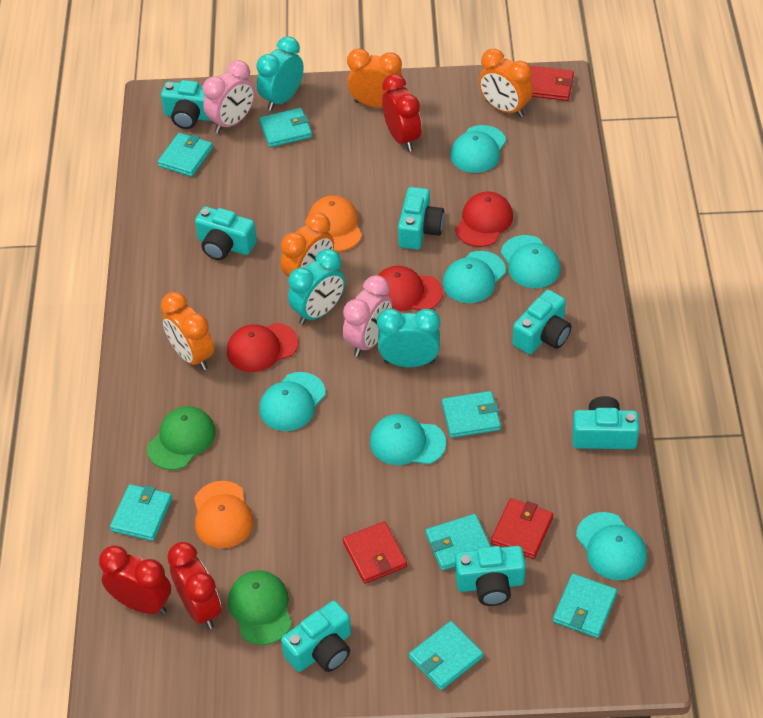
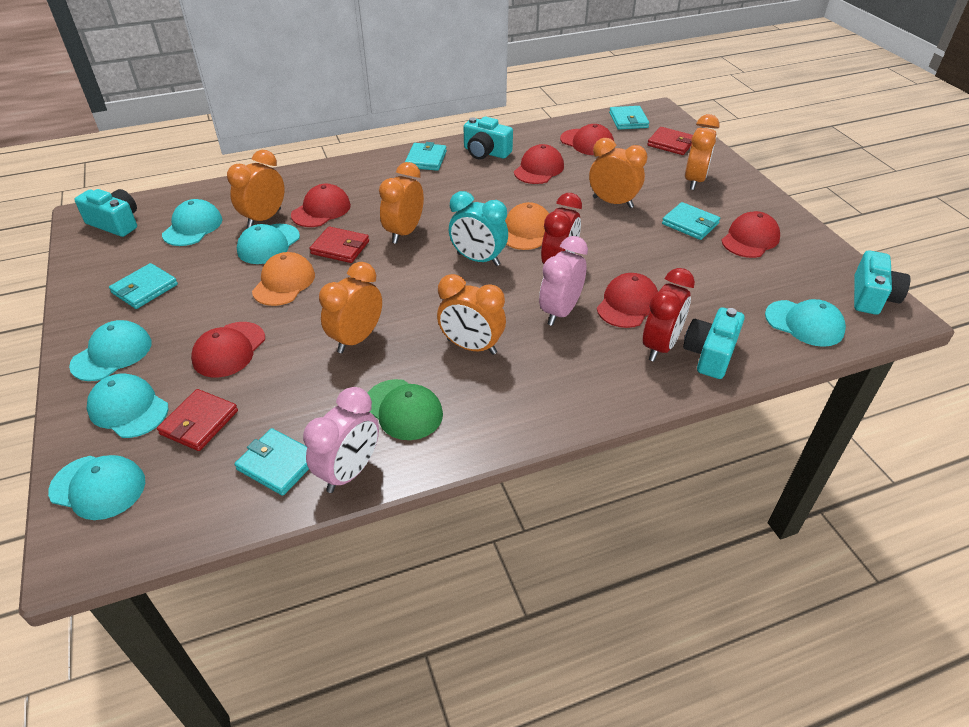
green cap: 2 -> 1
orange clock: 4 -> 6
red cap: 3 -> 6
red clock: 3 -> 2
turquoise camera: 7 -> 4
turquoise clock: 3 -> 1
turquoise wallet: 7 -> 5

